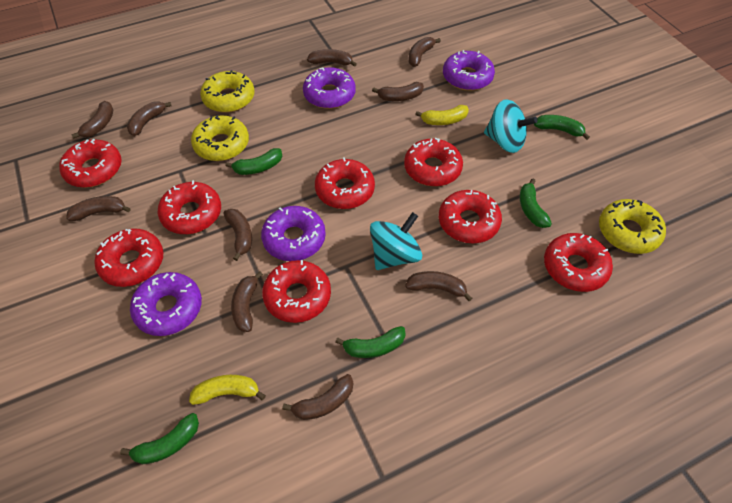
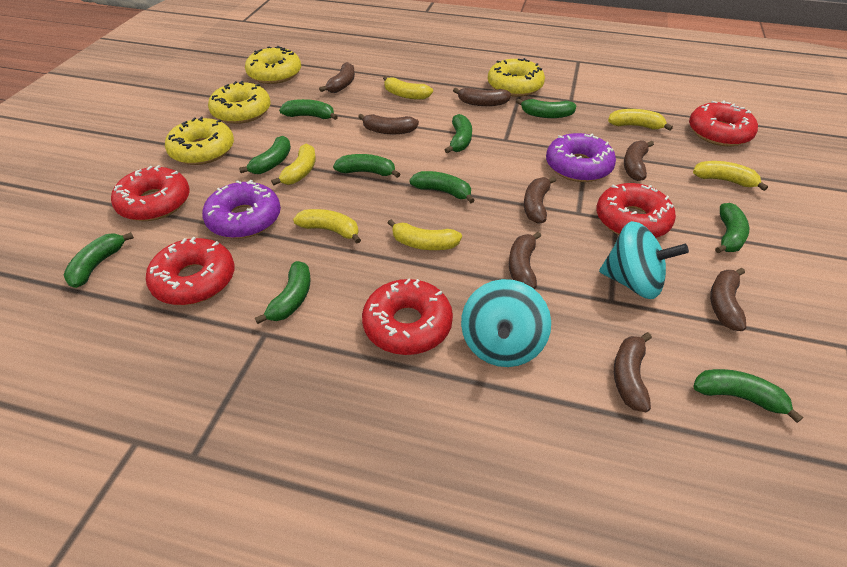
brown banana: 10 -> 8
green banana: 5 -> 10
purple donut: 4 -> 2
red donut: 8 -> 5
yellow banana: 2 -> 6
yellow donut: 3 -> 4

